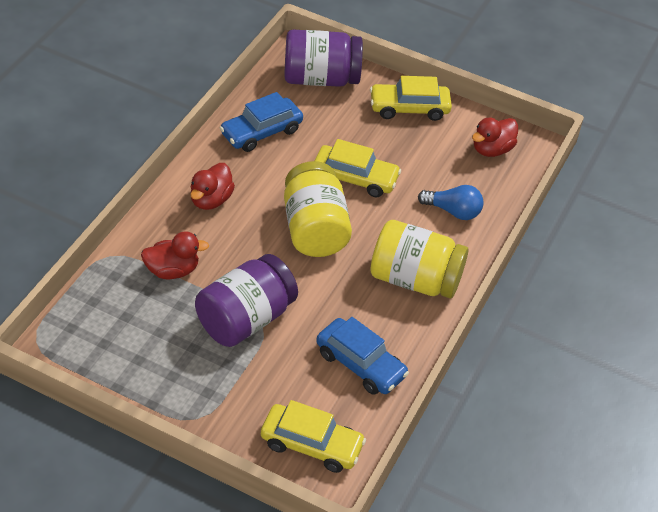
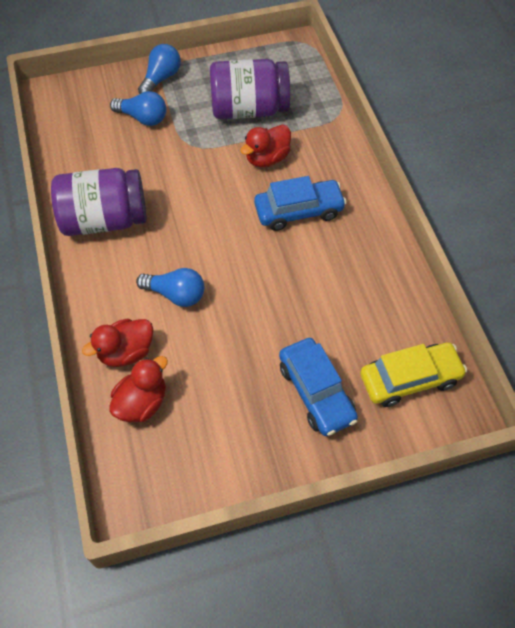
blue light bulb: 1 -> 3
yellow car: 3 -> 1
yellow jar: 2 -> 0

